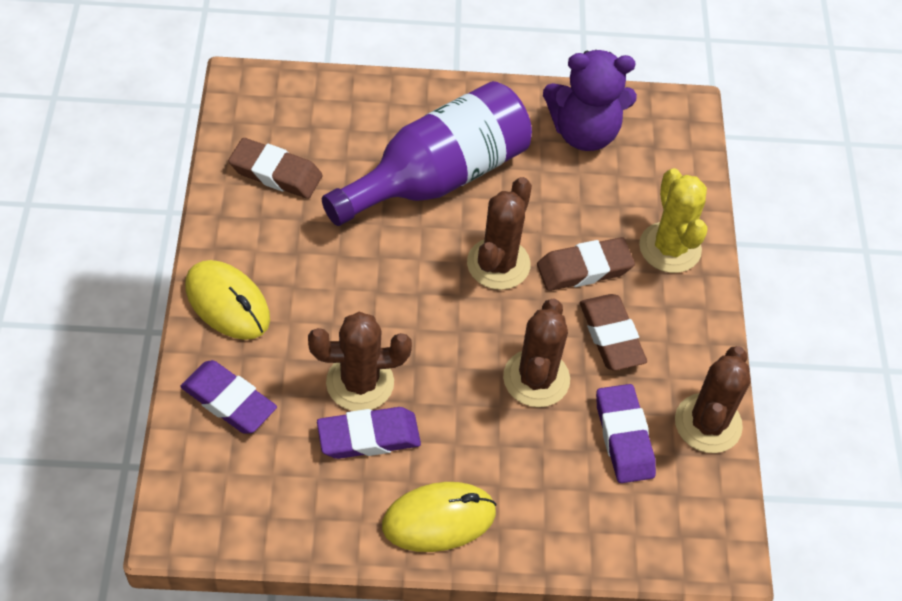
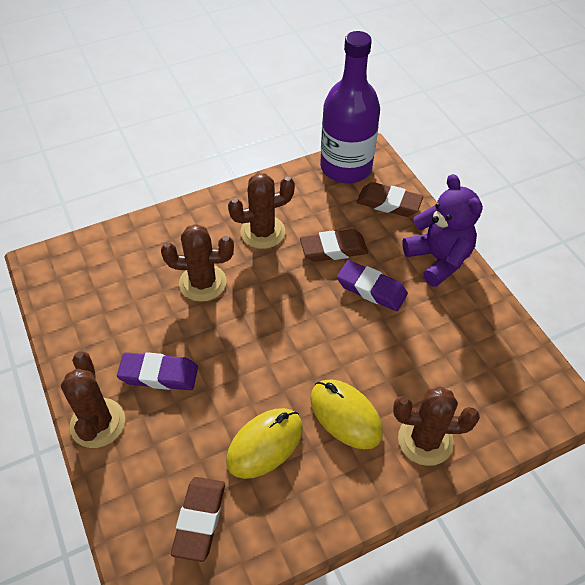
purple eraser: 3 -> 2
yellow cactus: 1 -> 0

